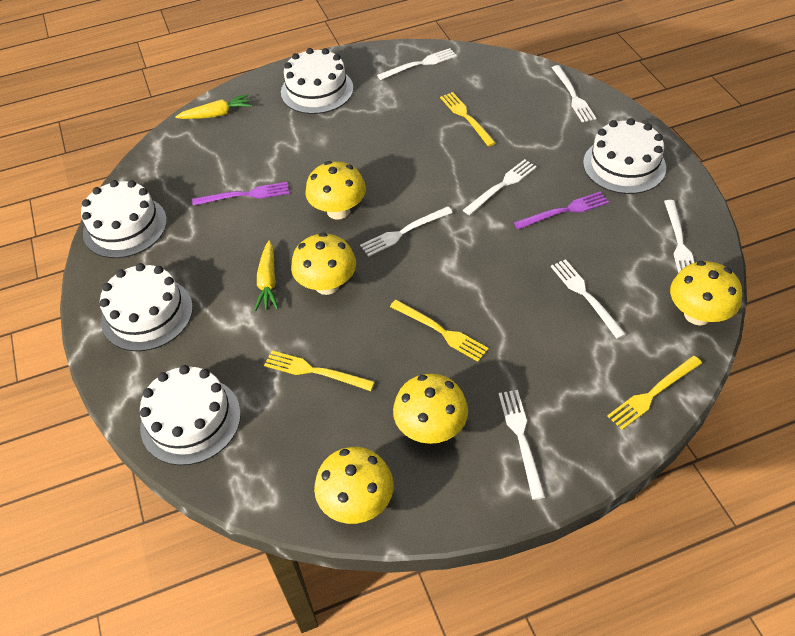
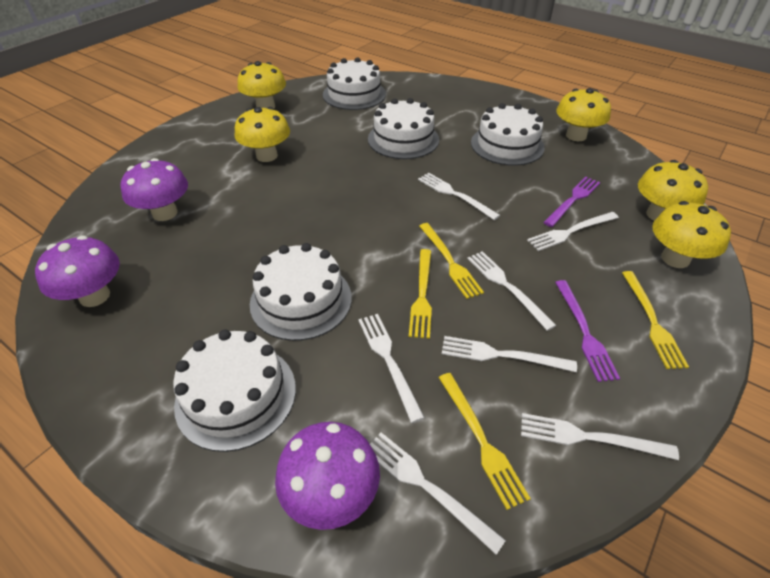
purple mushroom: 0 -> 3
yellow carrot: 2 -> 0

